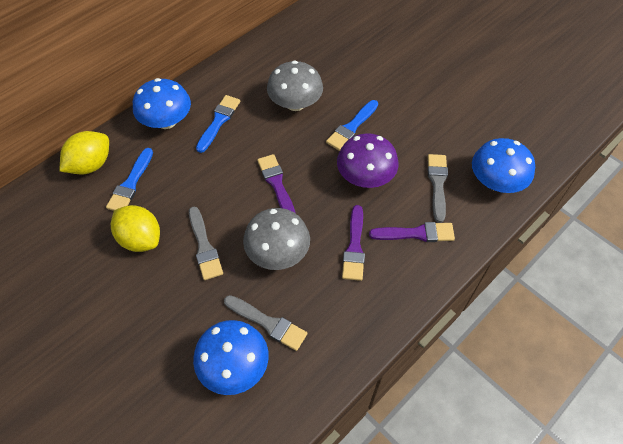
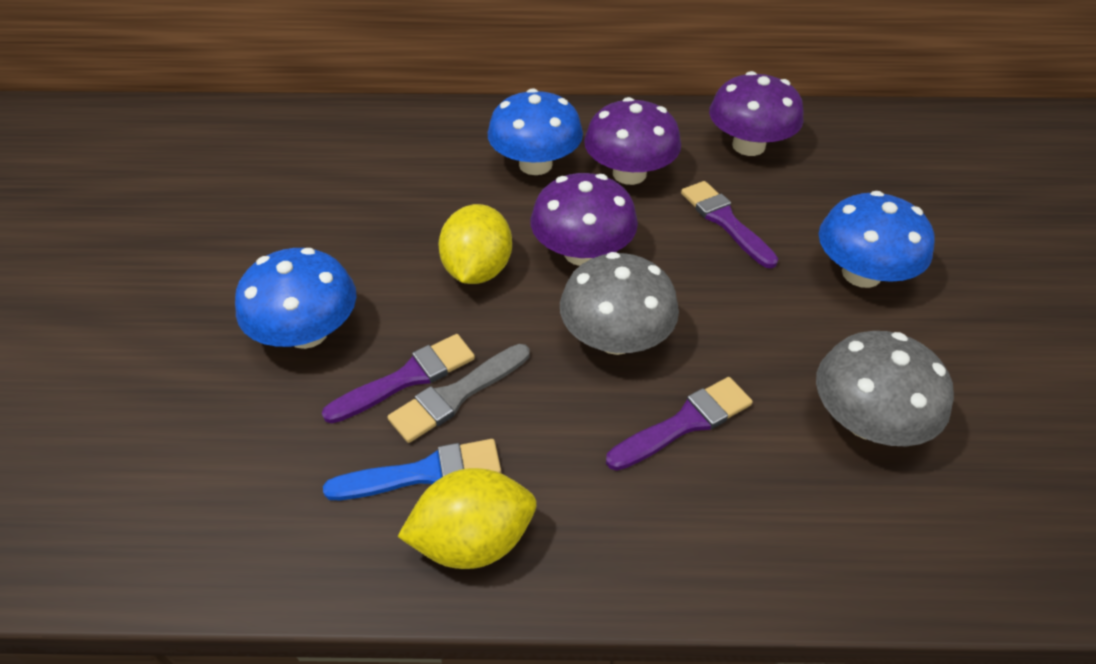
blue brush: 3 -> 1
grey brush: 3 -> 1
purple mushroom: 1 -> 3

